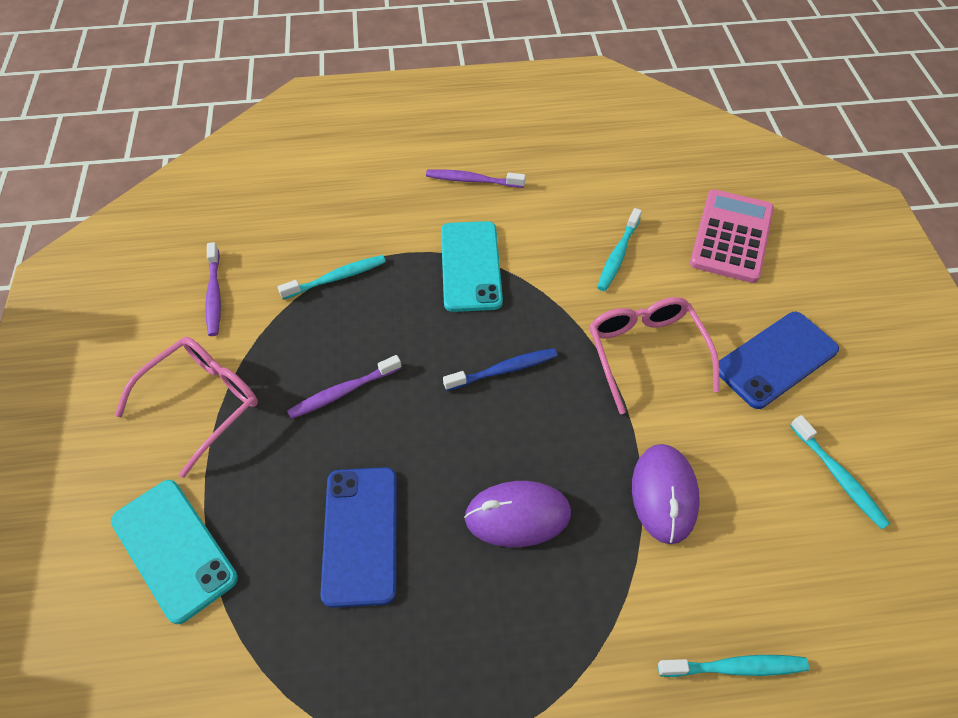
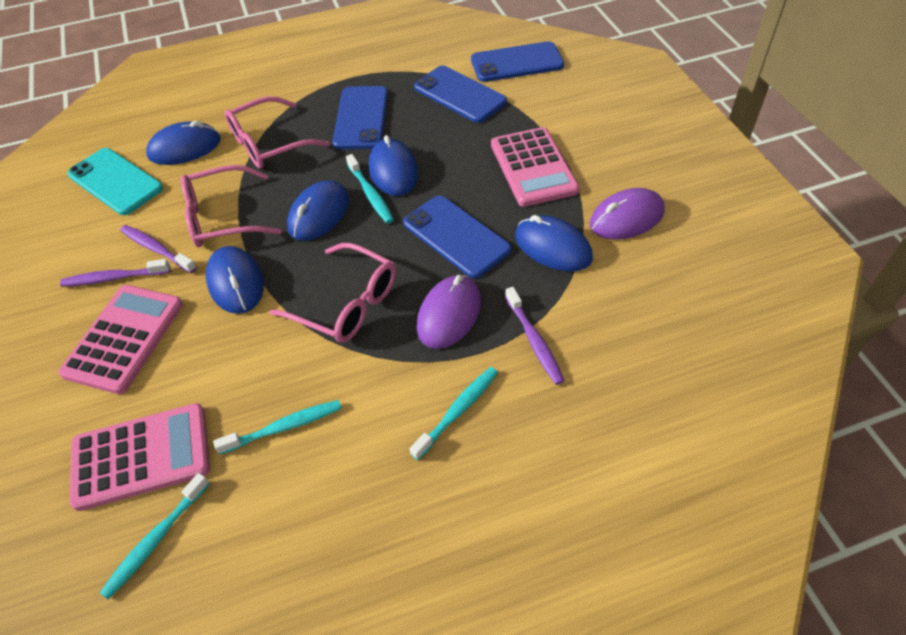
blue mouse: 0 -> 5
blue phone: 2 -> 4
blue toothbrush: 1 -> 0
pink calculator: 1 -> 3
pink glasses: 2 -> 3
turquoise phone: 2 -> 1

